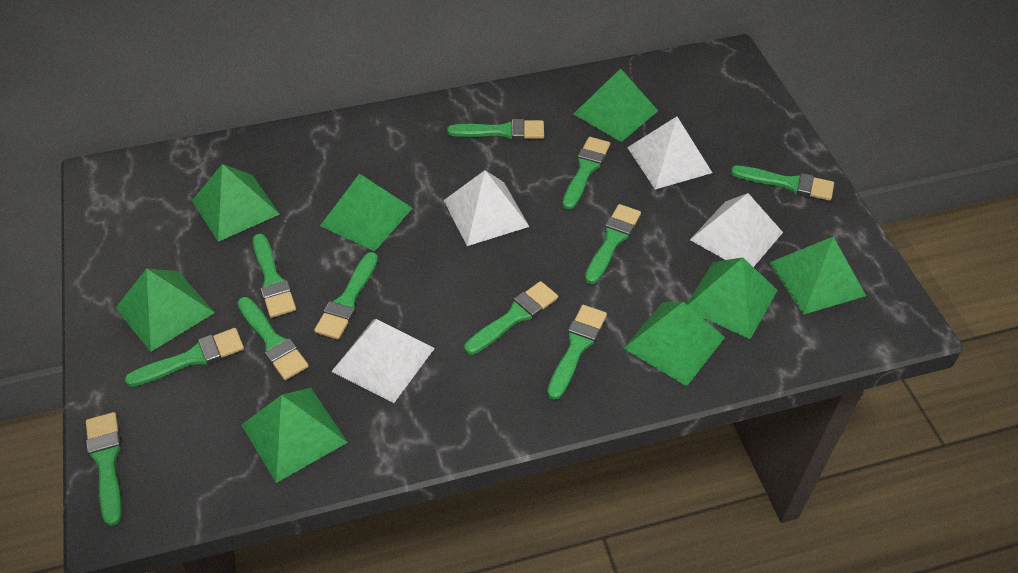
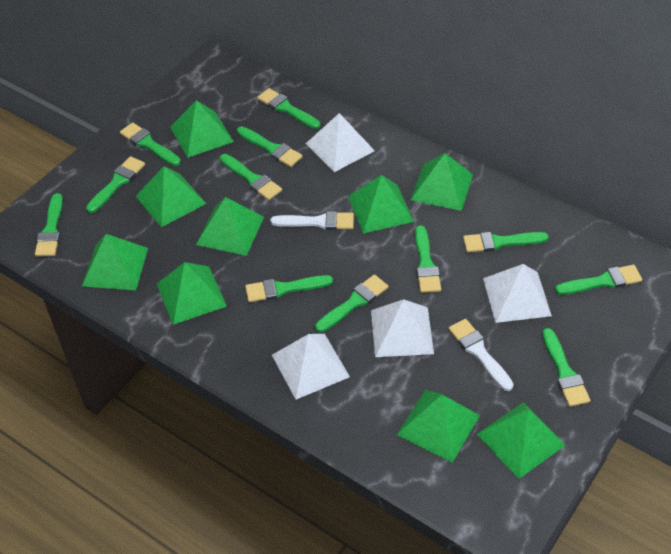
green brush: 11 -> 12
green pyramid: 8 -> 9
white brush: 0 -> 2

